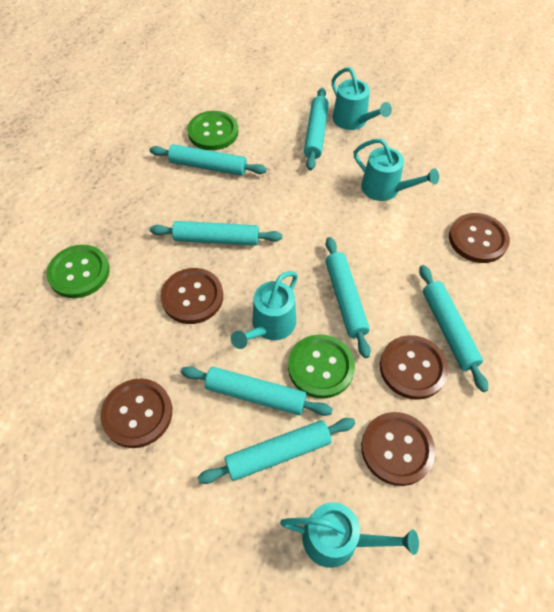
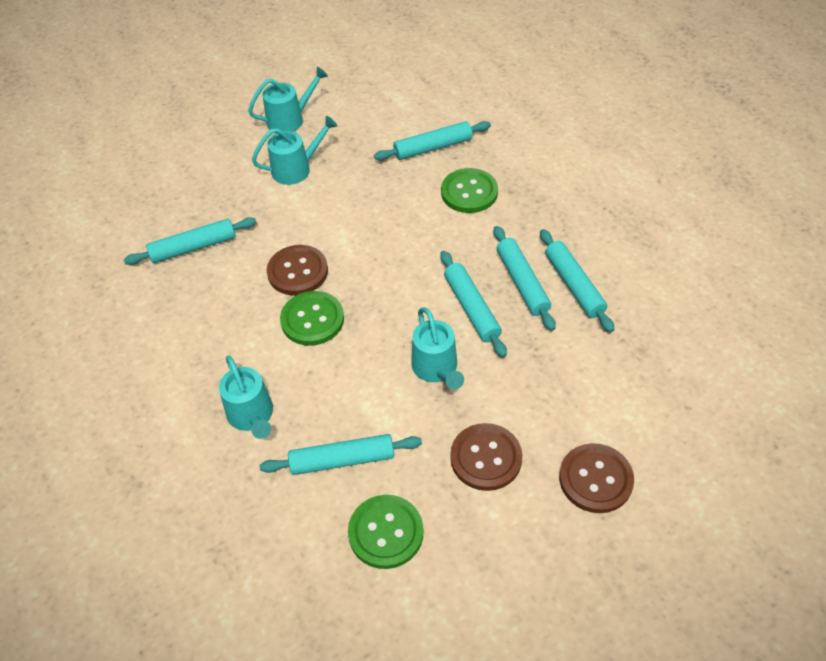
brown button: 5 -> 3
turquoise rolling pin: 7 -> 6

